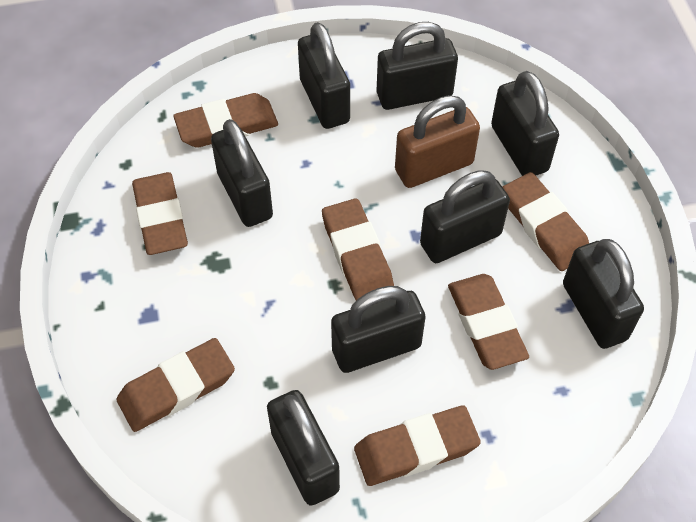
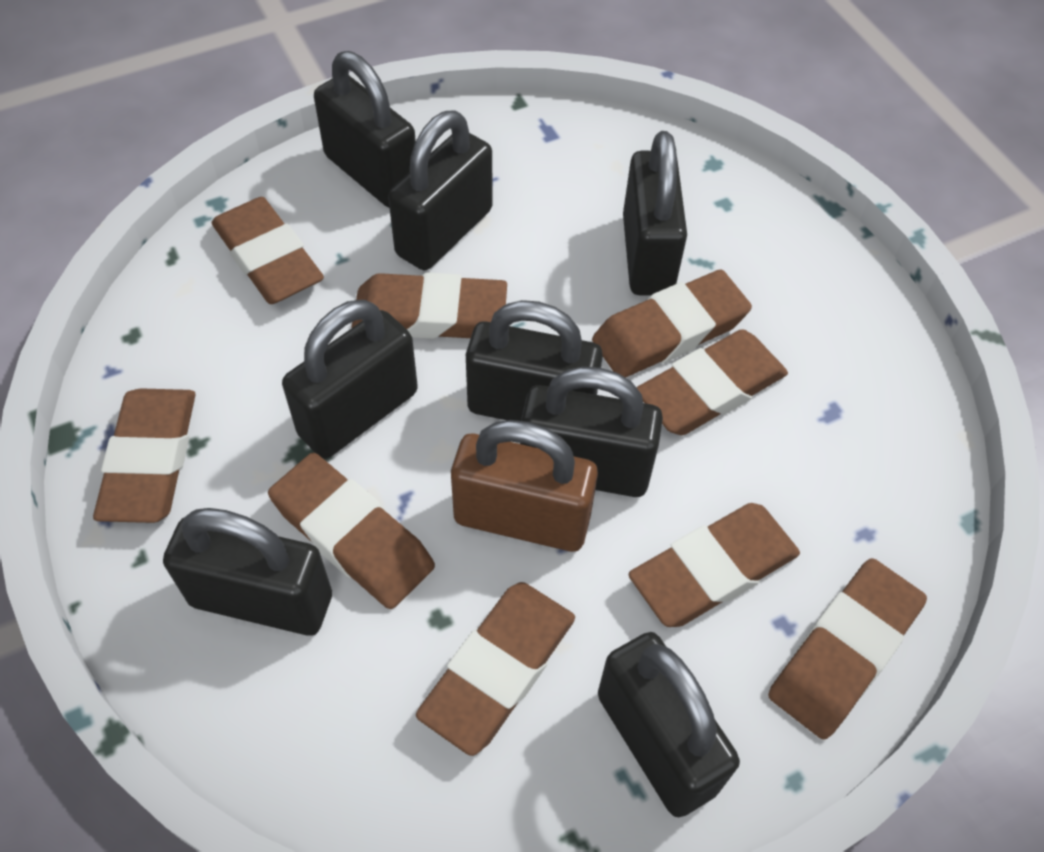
brown eraser: 7 -> 9

